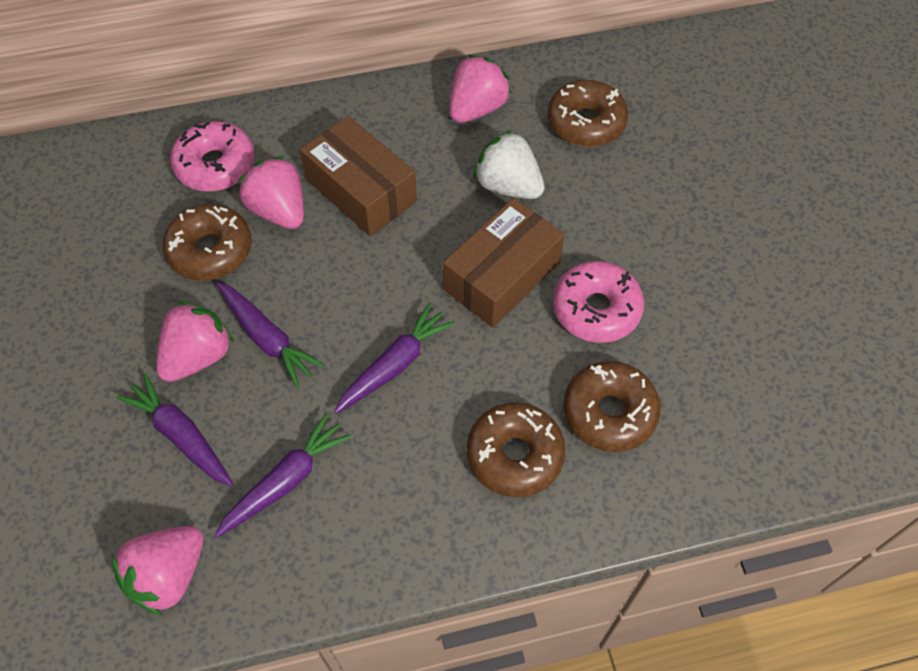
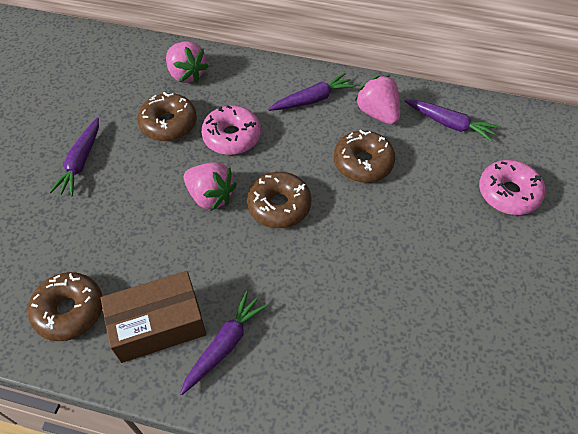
brown box: 2 -> 1
pink strawberry: 4 -> 3
white strawberry: 1 -> 0

